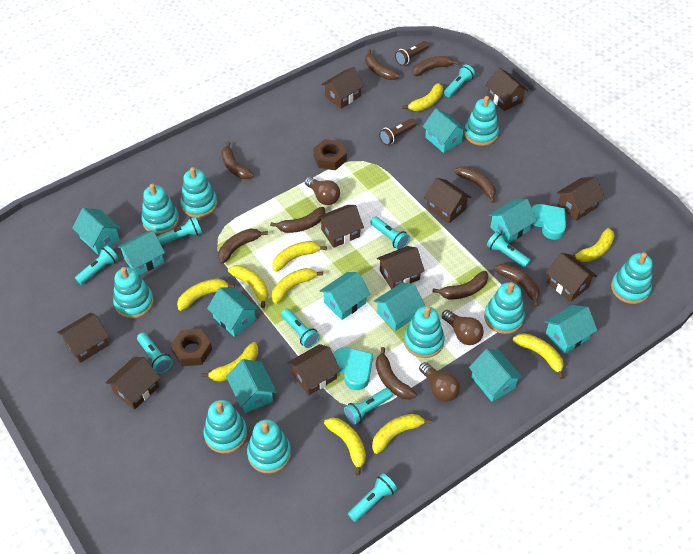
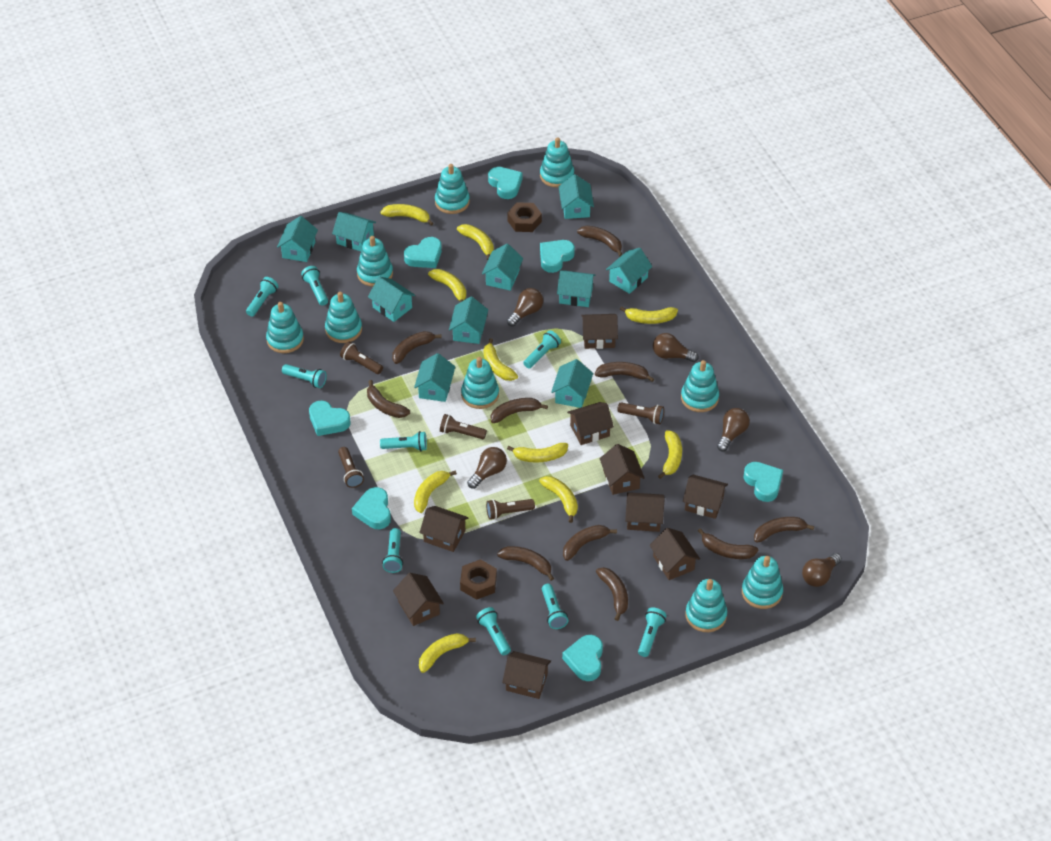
brown banana: 9 -> 10
brown flashlight: 2 -> 5
brown house: 10 -> 9
brown light bulb: 3 -> 5
turquoise heart: 2 -> 7

